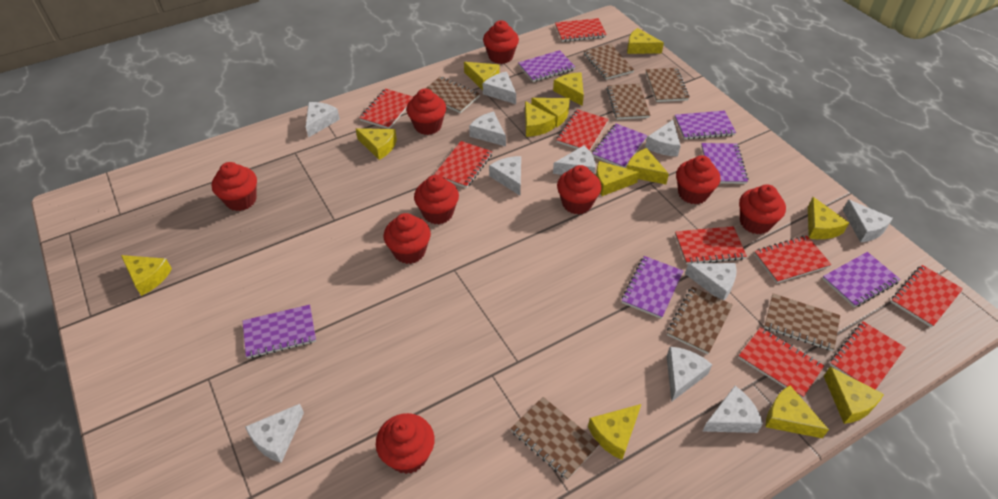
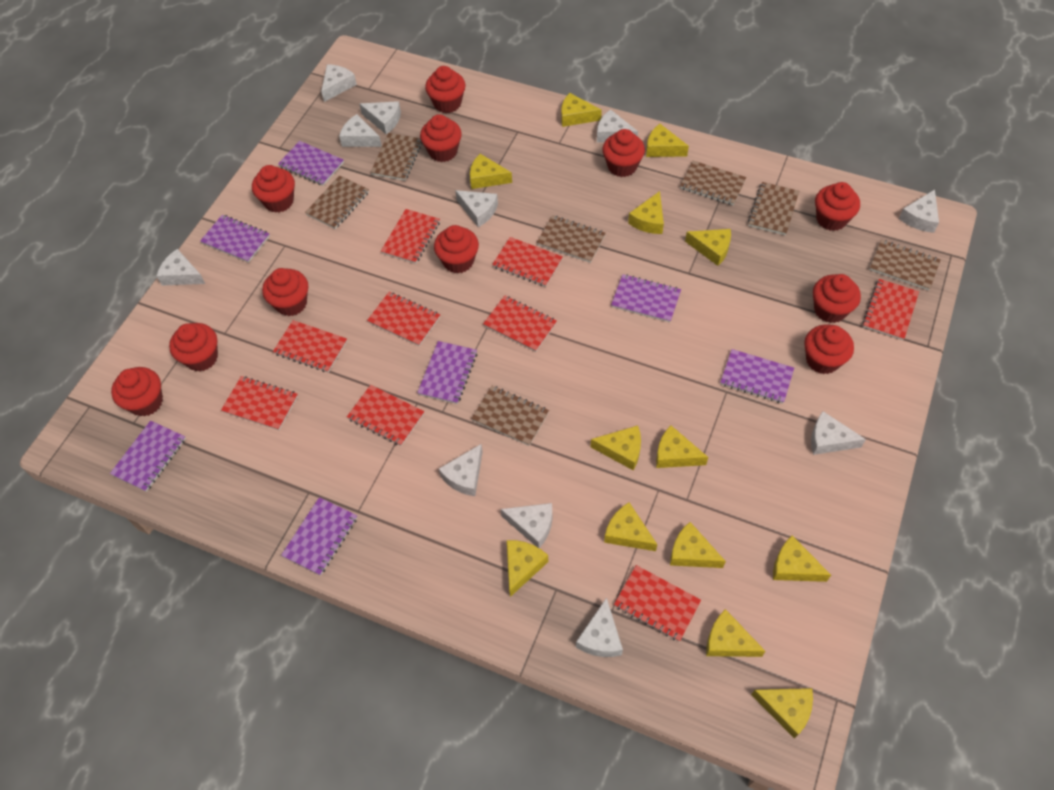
red cupcake: 9 -> 11

